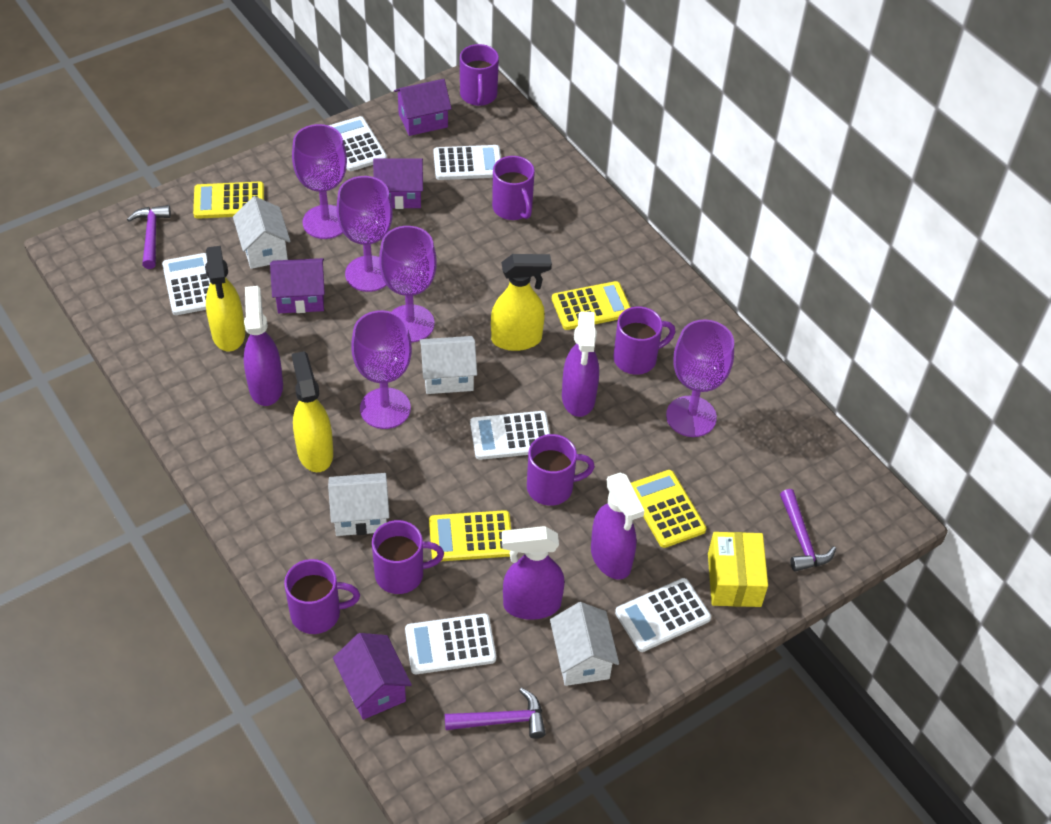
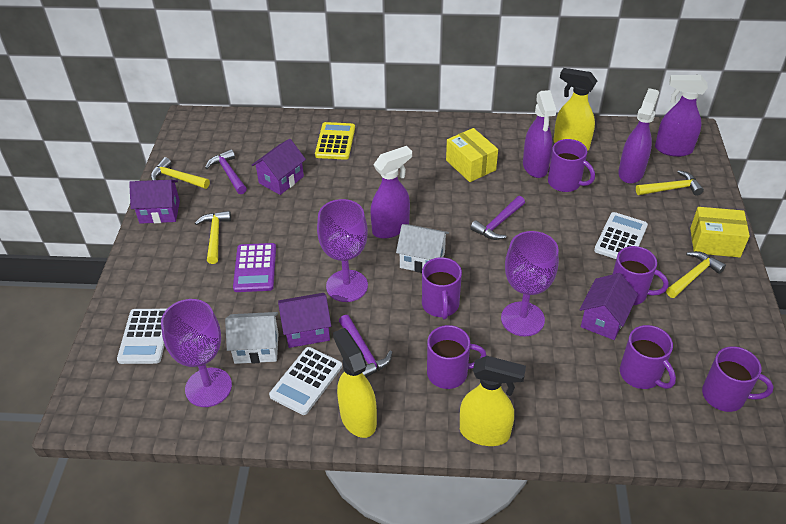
purple calculator: 0 -> 1
purple goblet: 5 -> 3
white calculator: 6 -> 3
white house: 4 -> 2
yellow box: 1 -> 2
yellow calculator: 4 -> 1
yellow hammer: 0 -> 4

